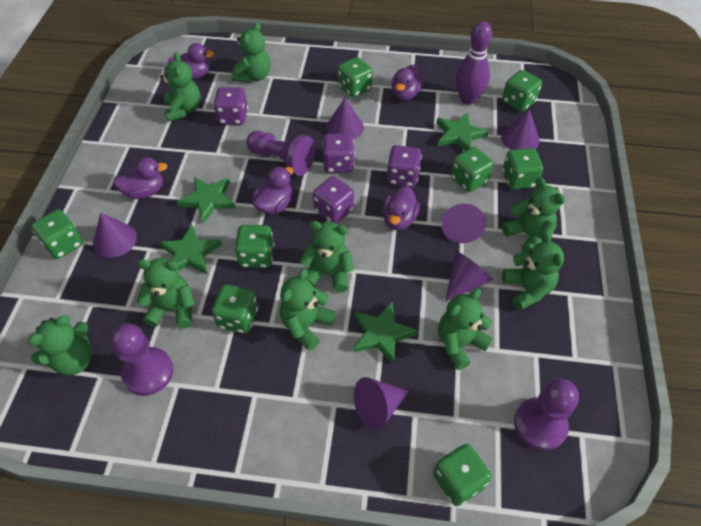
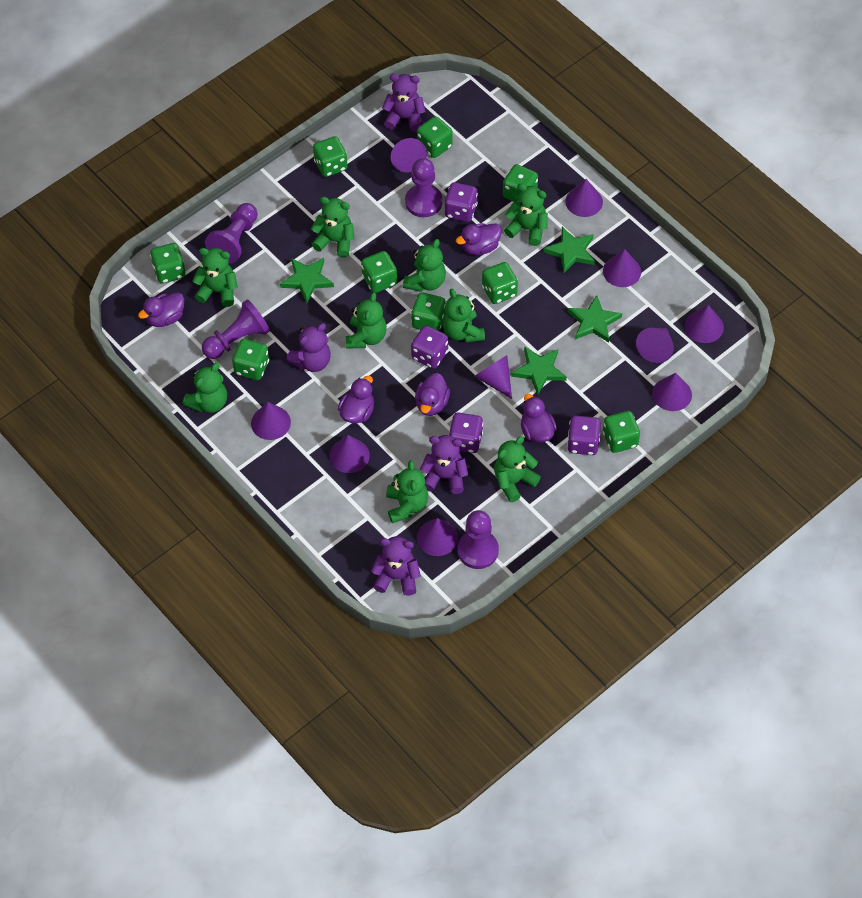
green dice: 8 -> 9
purple bowling pin: 1 -> 0
purple cone: 6 -> 10
purple pawn: 3 -> 4
purple teddy bear: 0 -> 4

